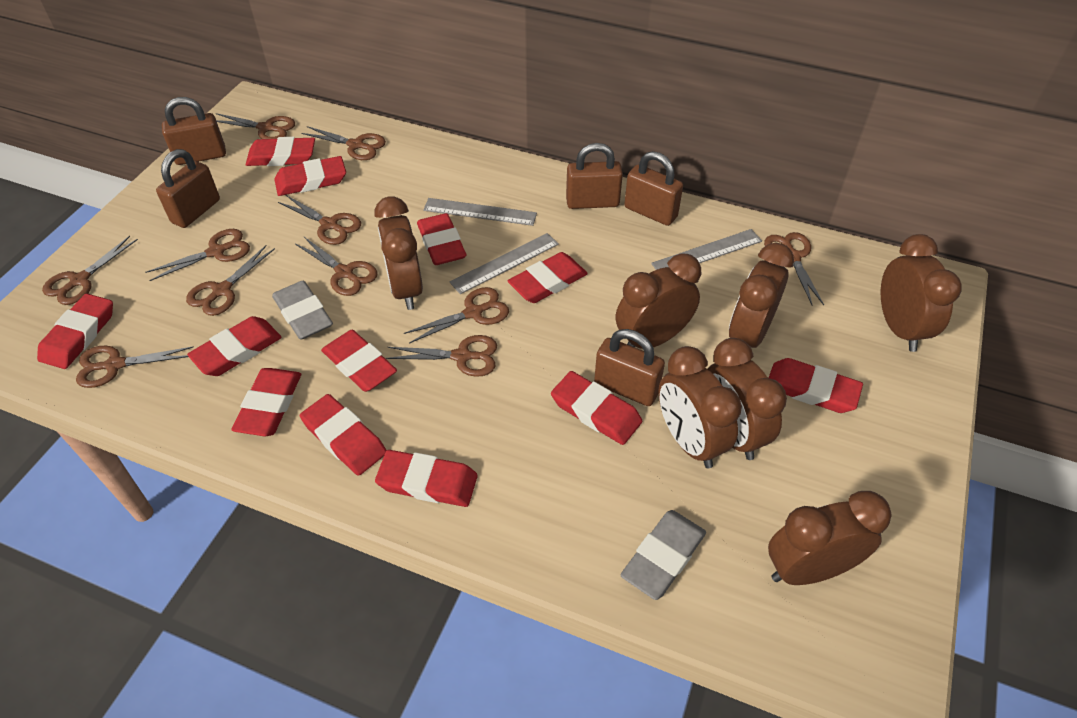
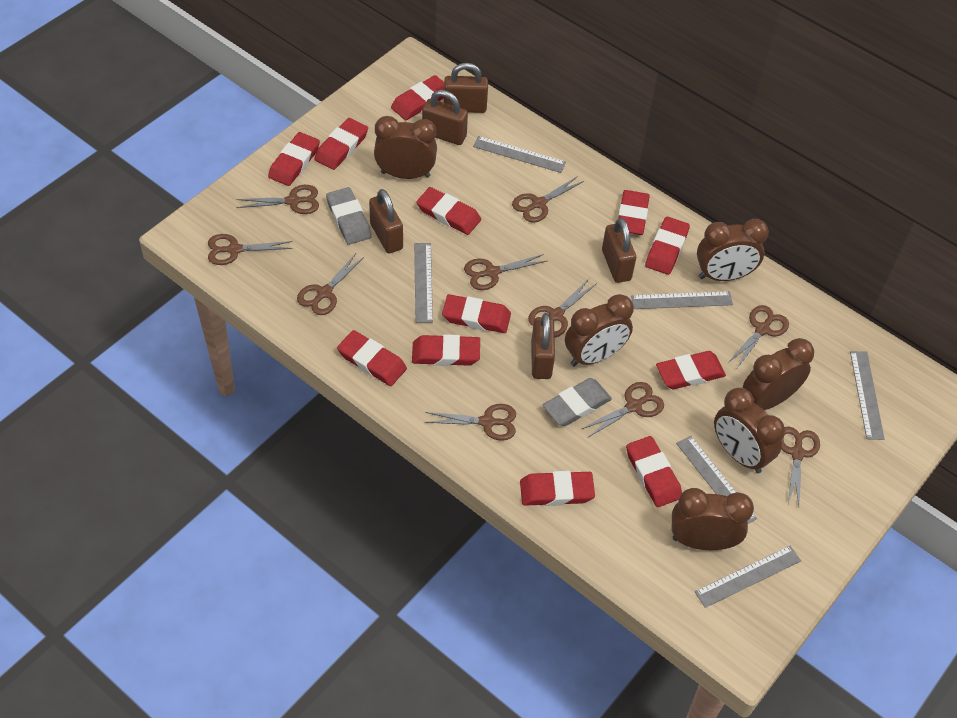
brown clock: 7 -> 6
brown scissors: 11 -> 10
grey ruler: 3 -> 6

